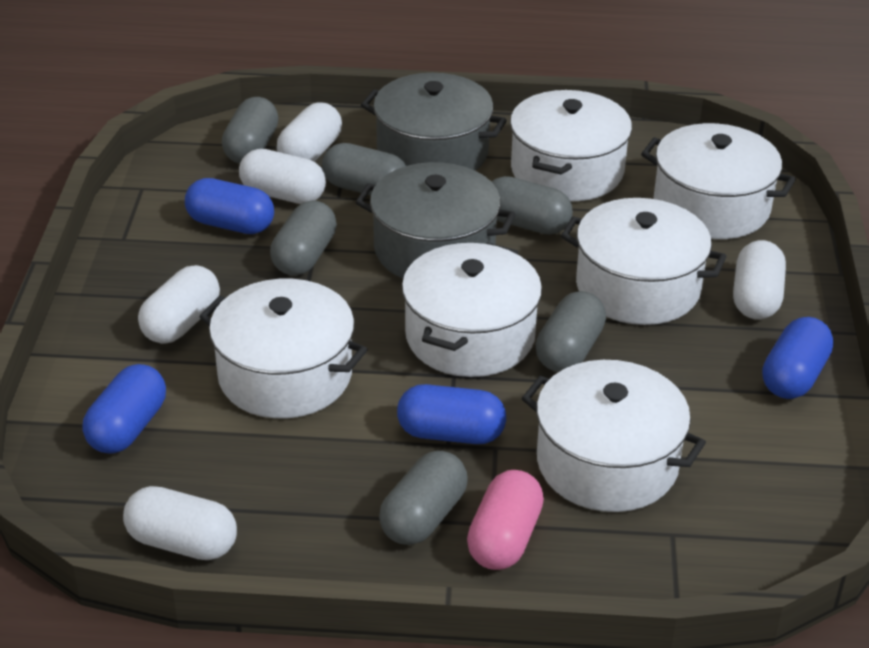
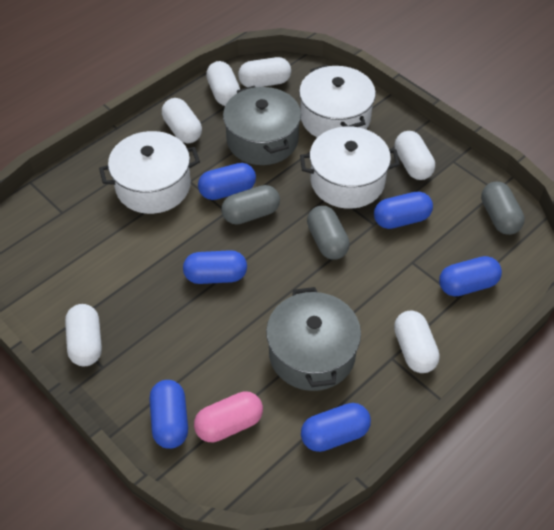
blue capsule: 4 -> 6
grey capsule: 6 -> 3
white capsule: 5 -> 6
white pot: 6 -> 3

